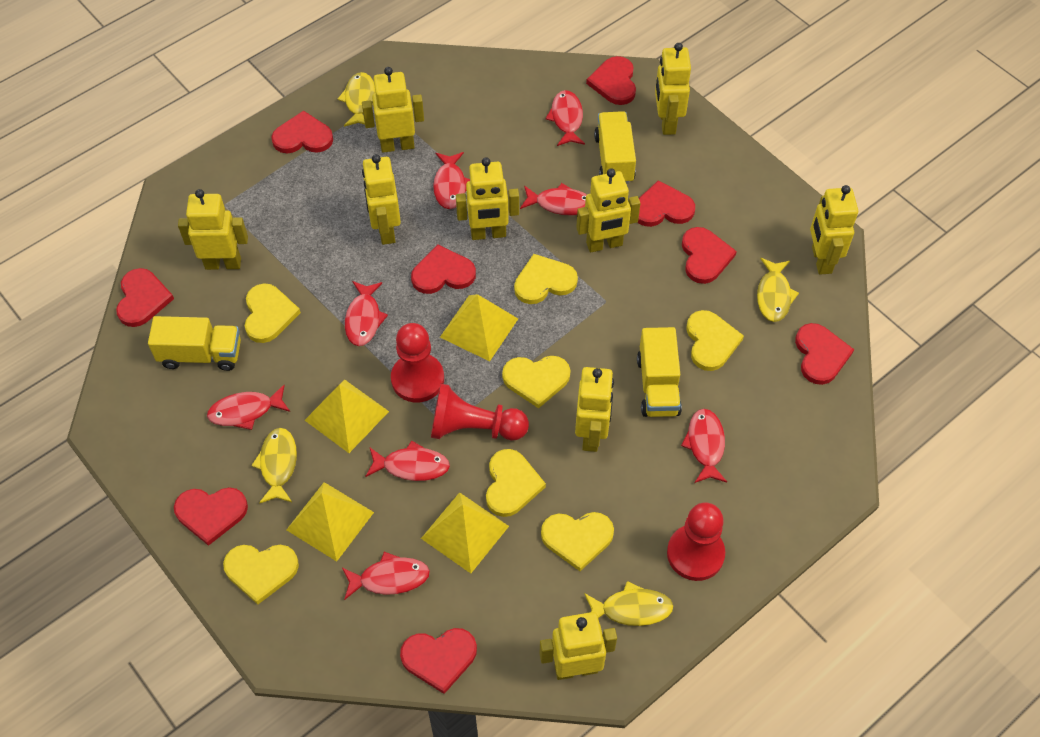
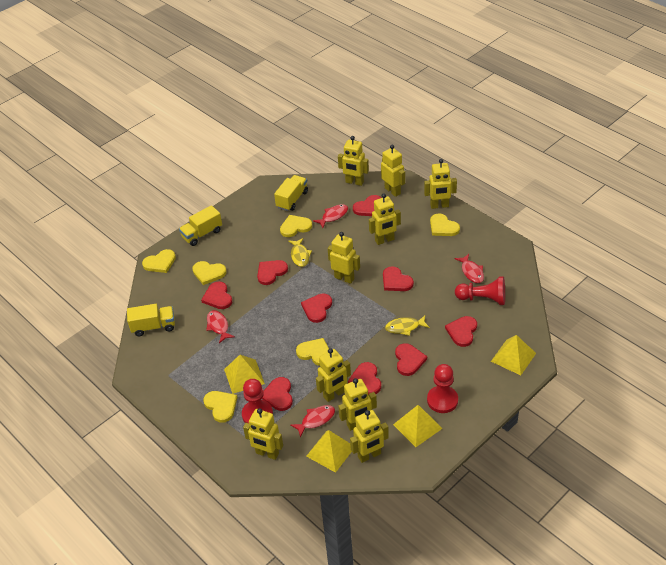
red fish: 8 -> 4
yellow fish: 4 -> 2
yellow heart: 7 -> 6

